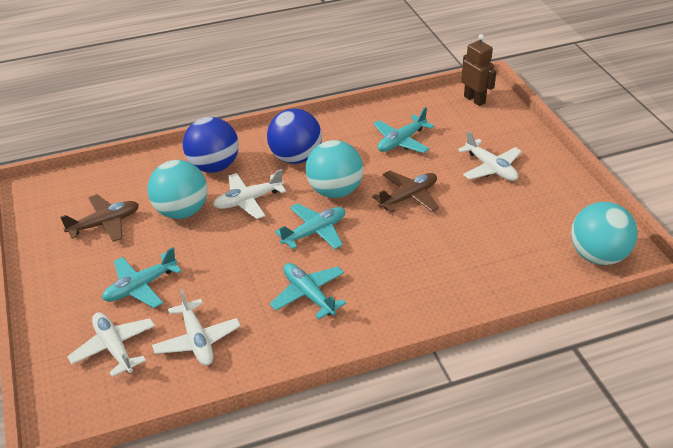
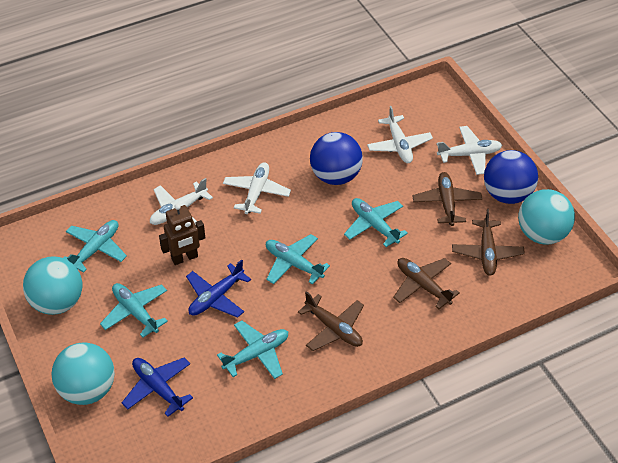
blue plane: 0 -> 2
brown plane: 2 -> 4
turquoise plane: 4 -> 5

